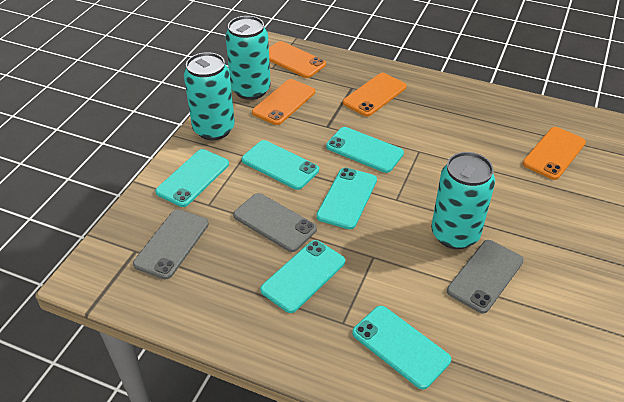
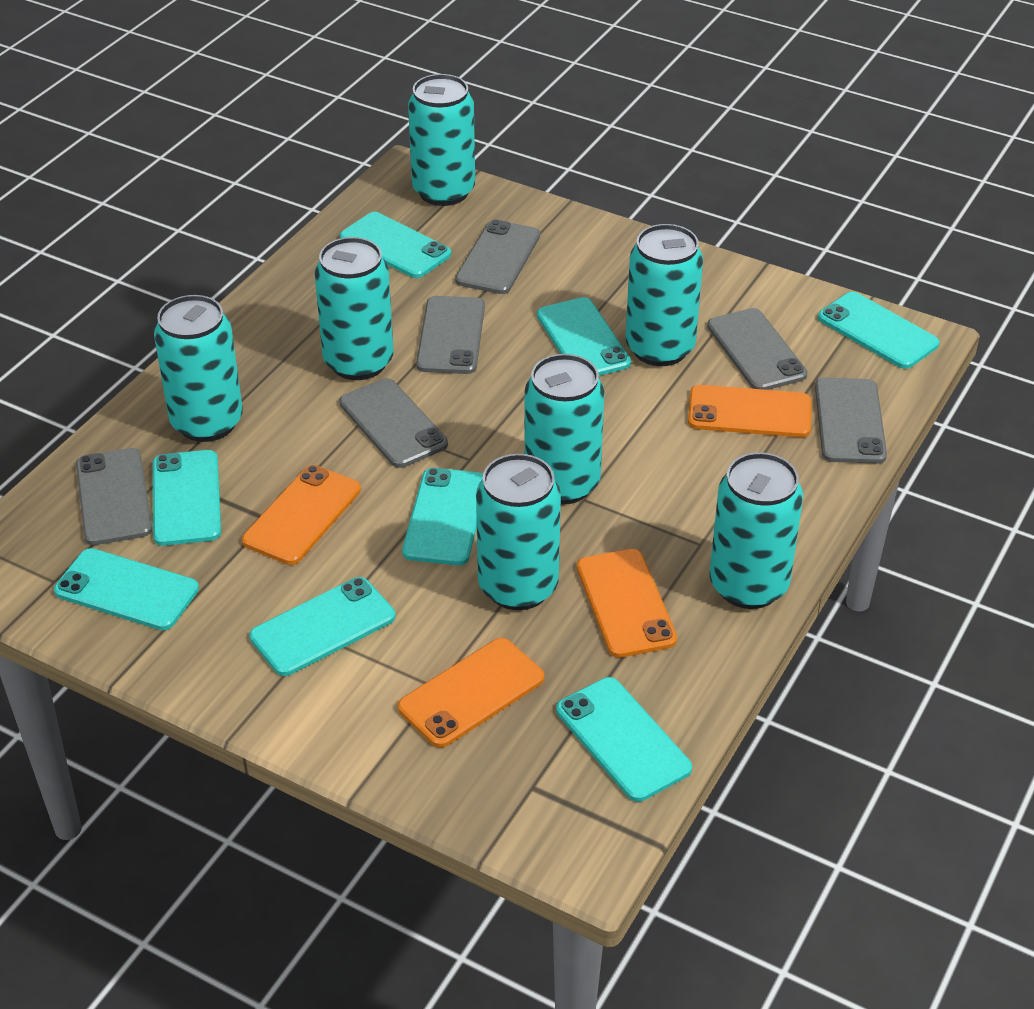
grey phone: 3 -> 6
turquoise can: 3 -> 7
turquoise phone: 6 -> 8

